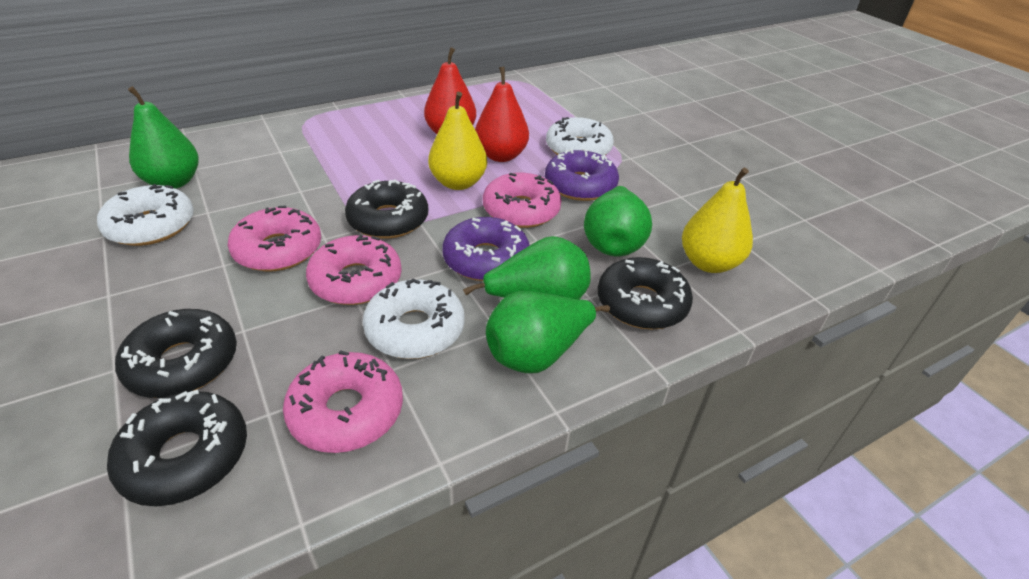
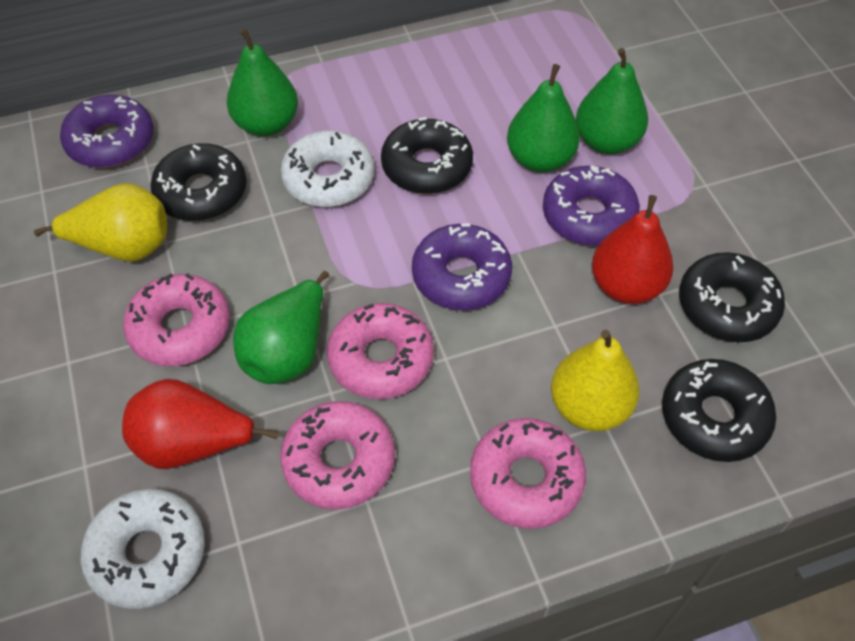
purple donut: 2 -> 3
white donut: 3 -> 2

